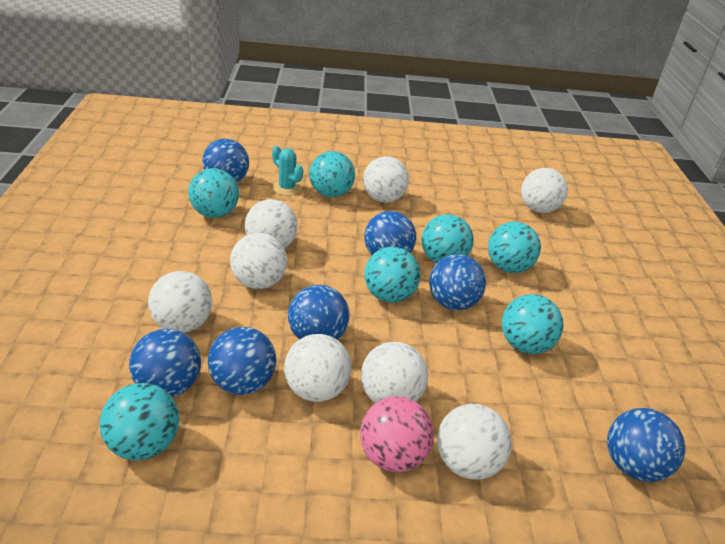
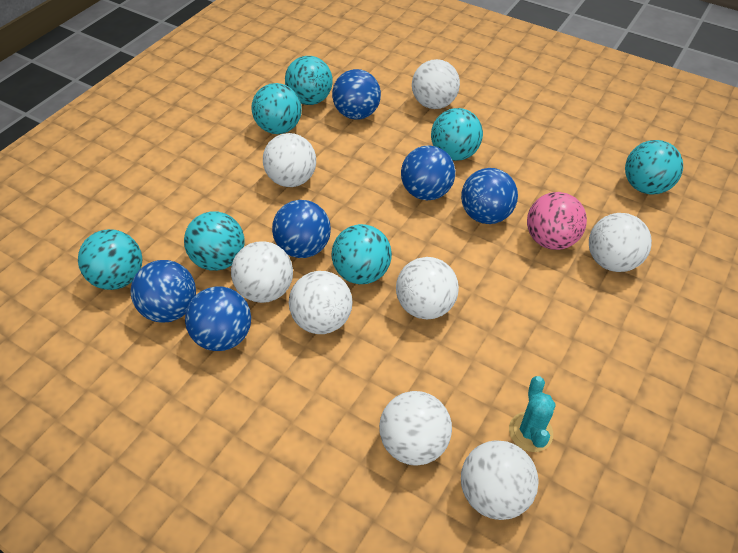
blue ball: 7 -> 6

